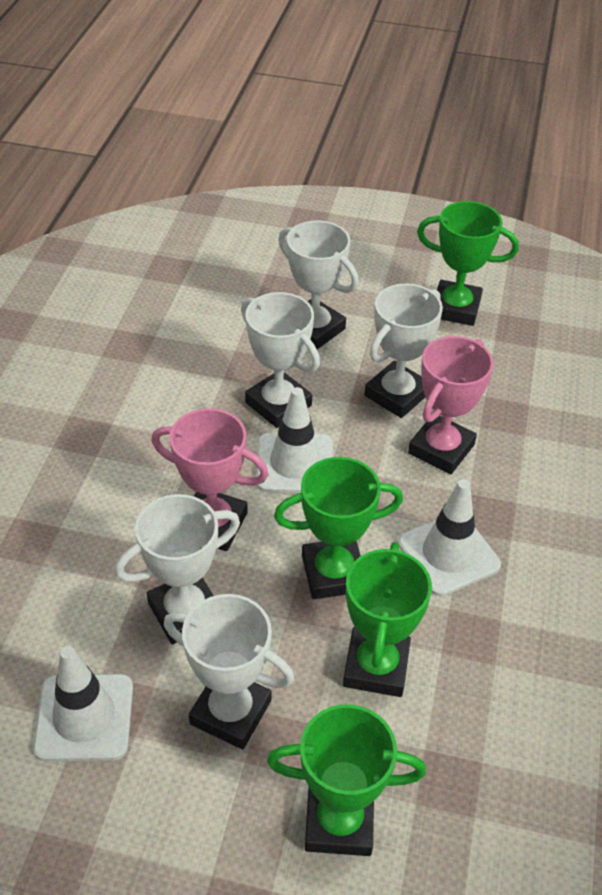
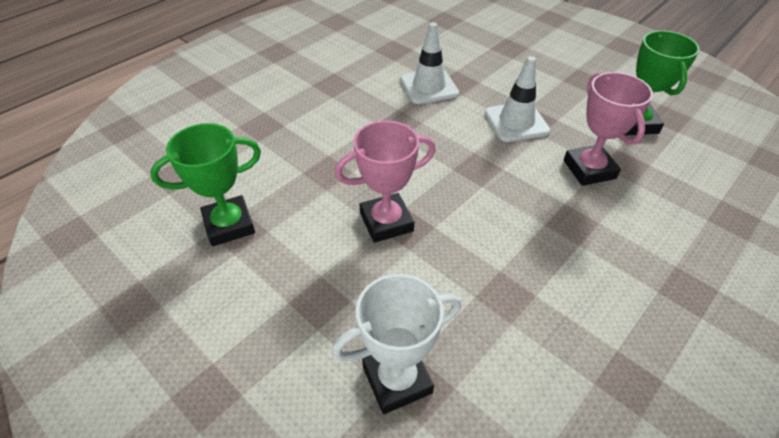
green trophy: 4 -> 2
white traffic cone: 3 -> 2
white trophy: 5 -> 1

